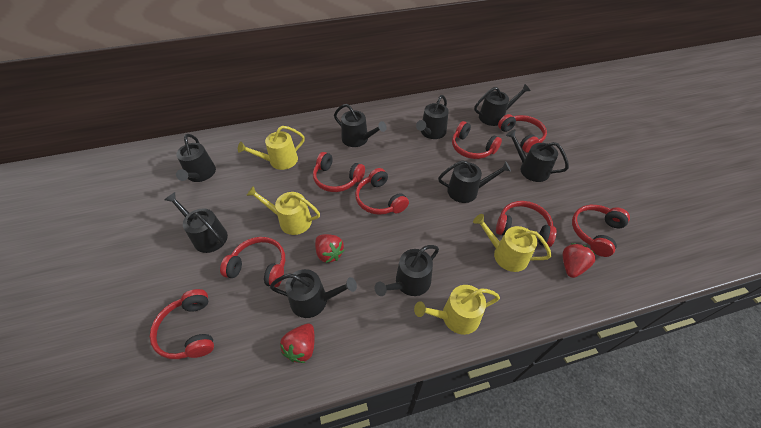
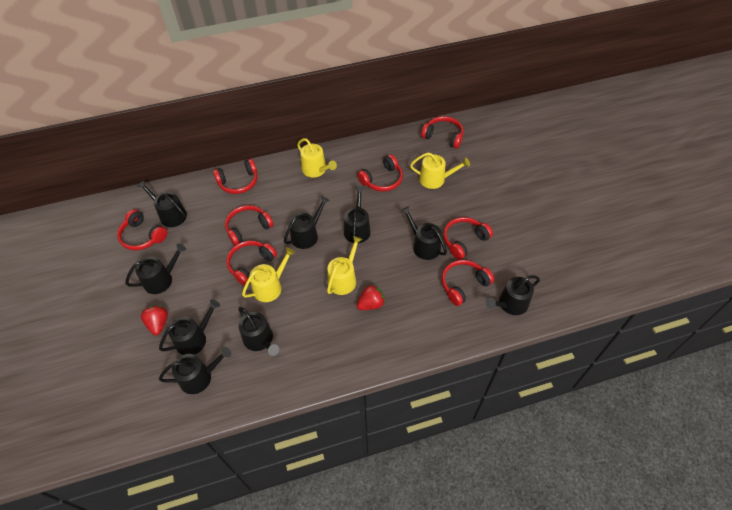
red strawberry: 3 -> 2

